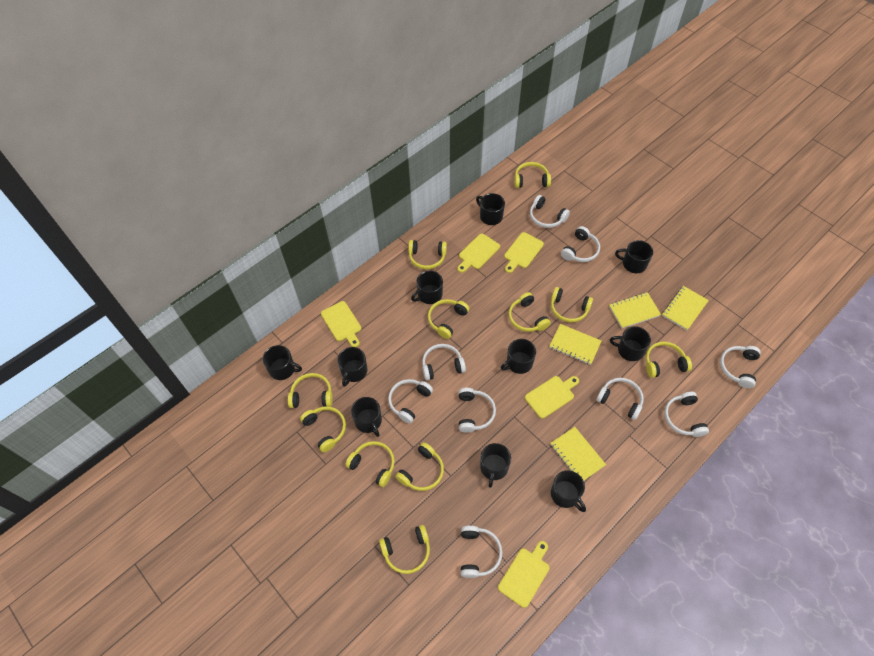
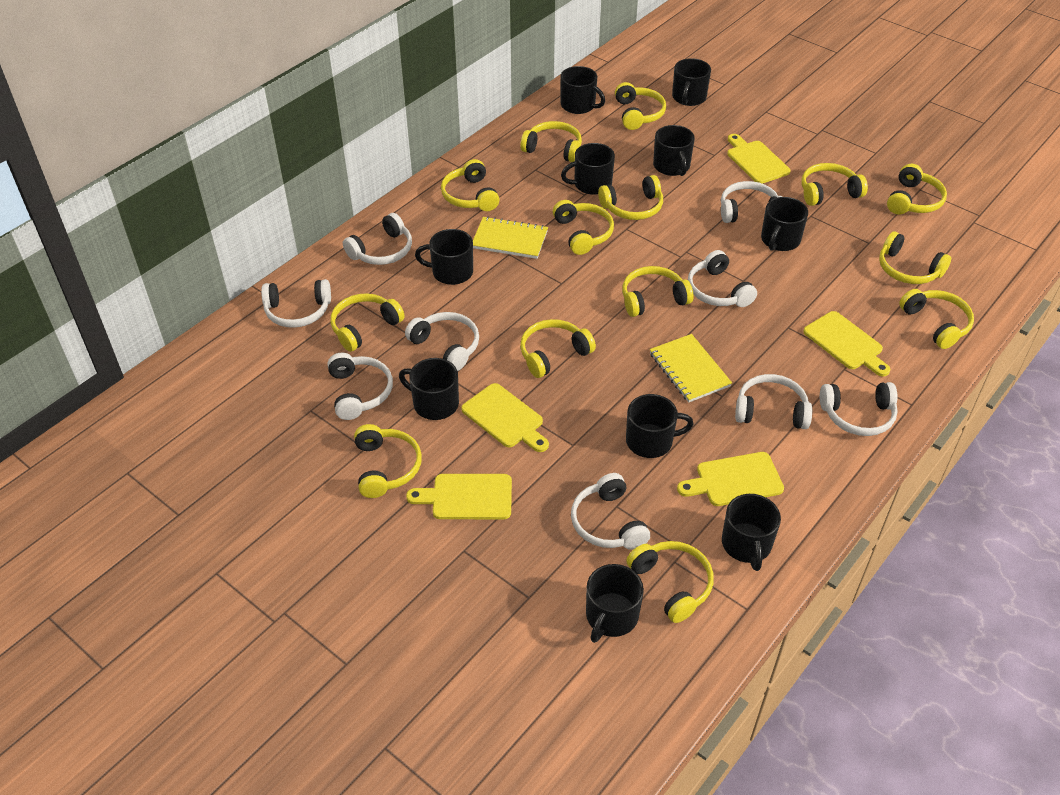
yellow headphones: 11 -> 14
yellow notebook: 4 -> 2

